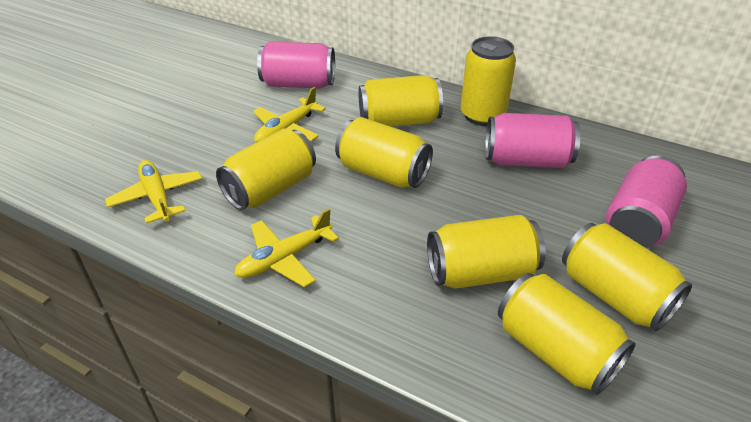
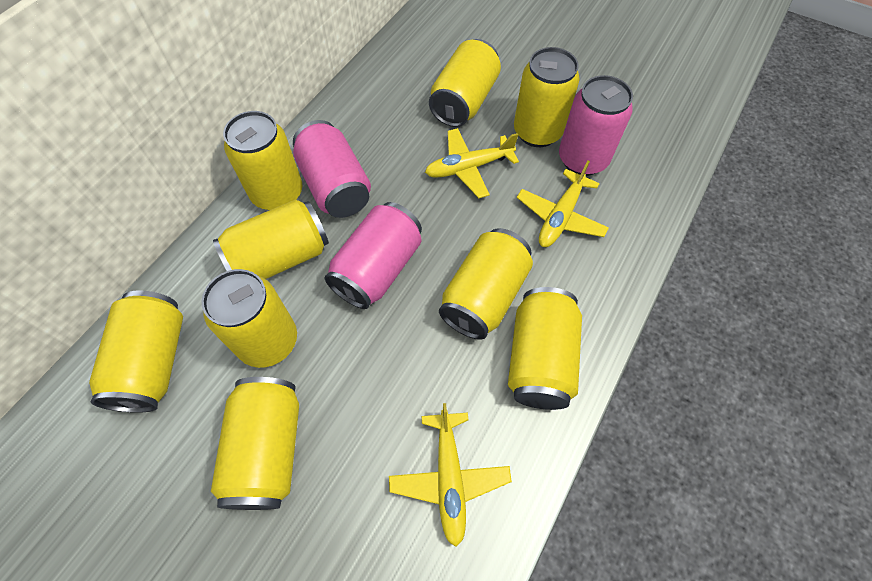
yellow can: 7 -> 9

